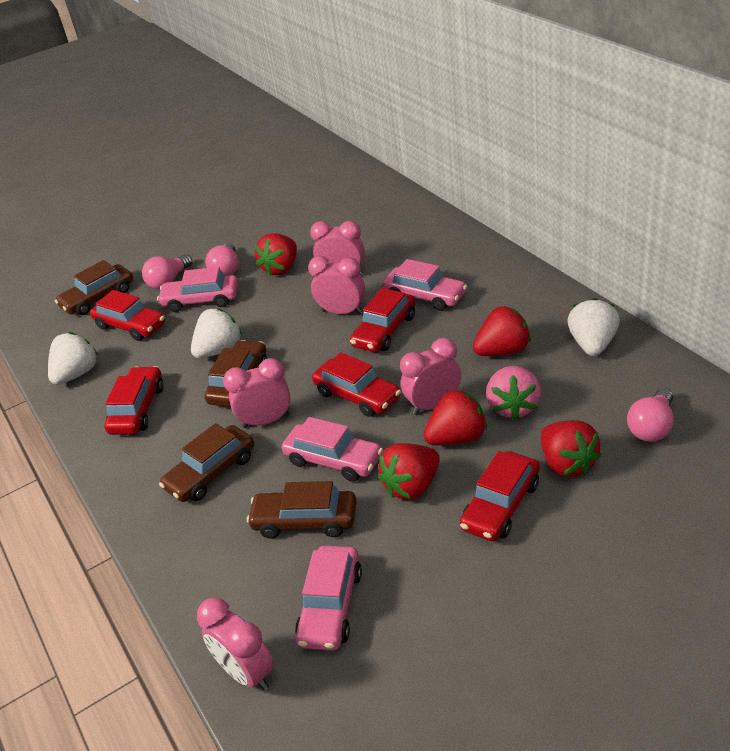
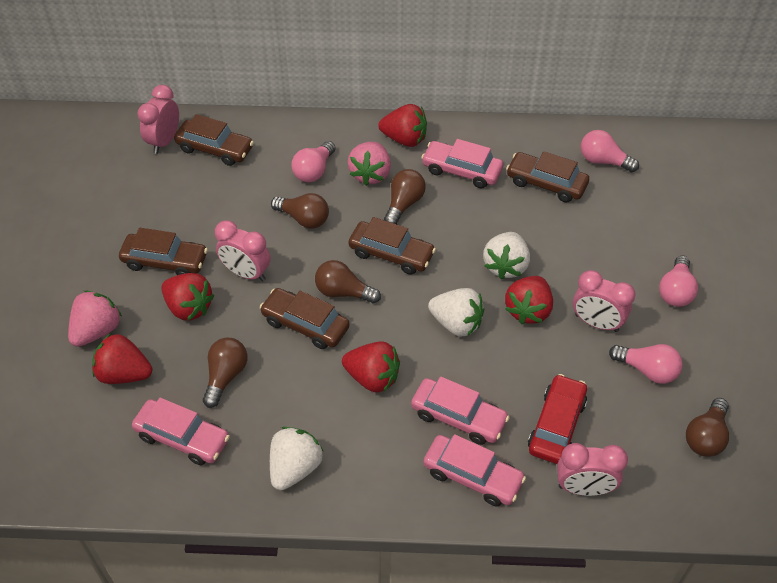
brown car: 4 -> 5
brown light bulb: 0 -> 5
pink clock: 5 -> 4
pink light bulb: 3 -> 4
pink strawberry: 1 -> 2
red car: 5 -> 1

